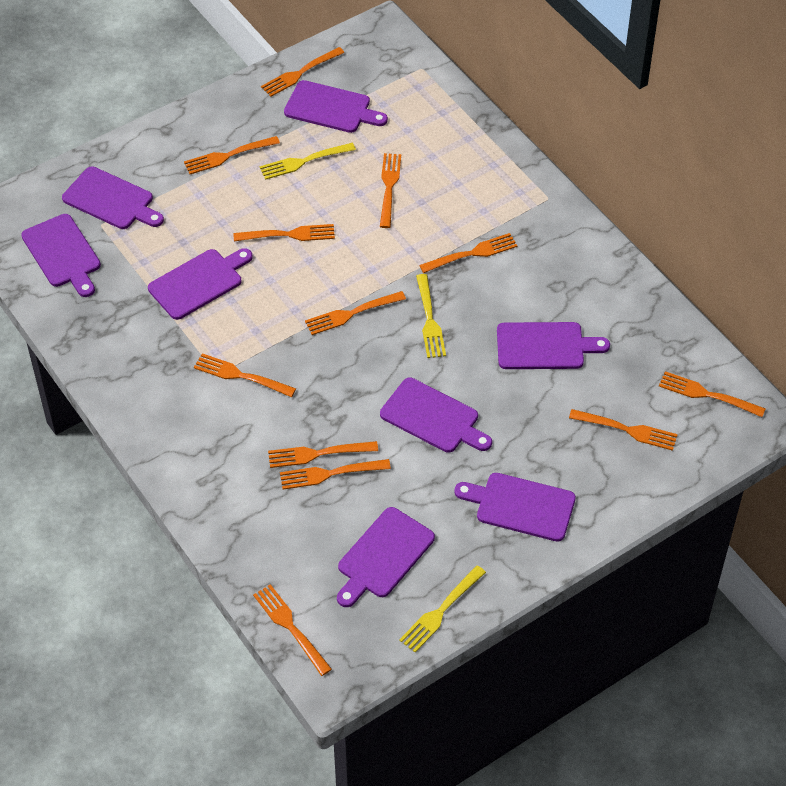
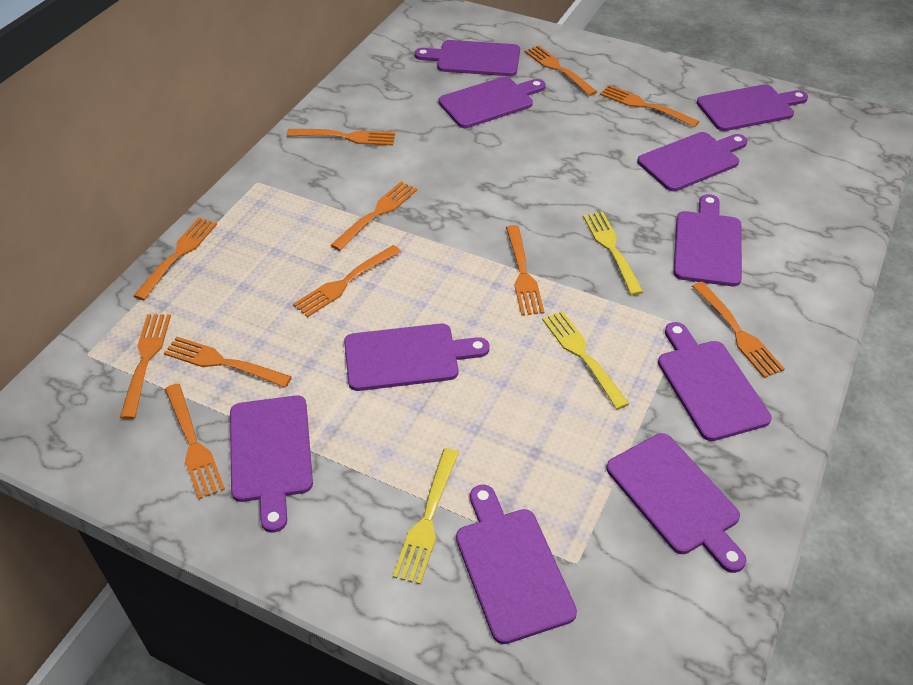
orange fork: 12 -> 11
purple cutting board: 8 -> 10

